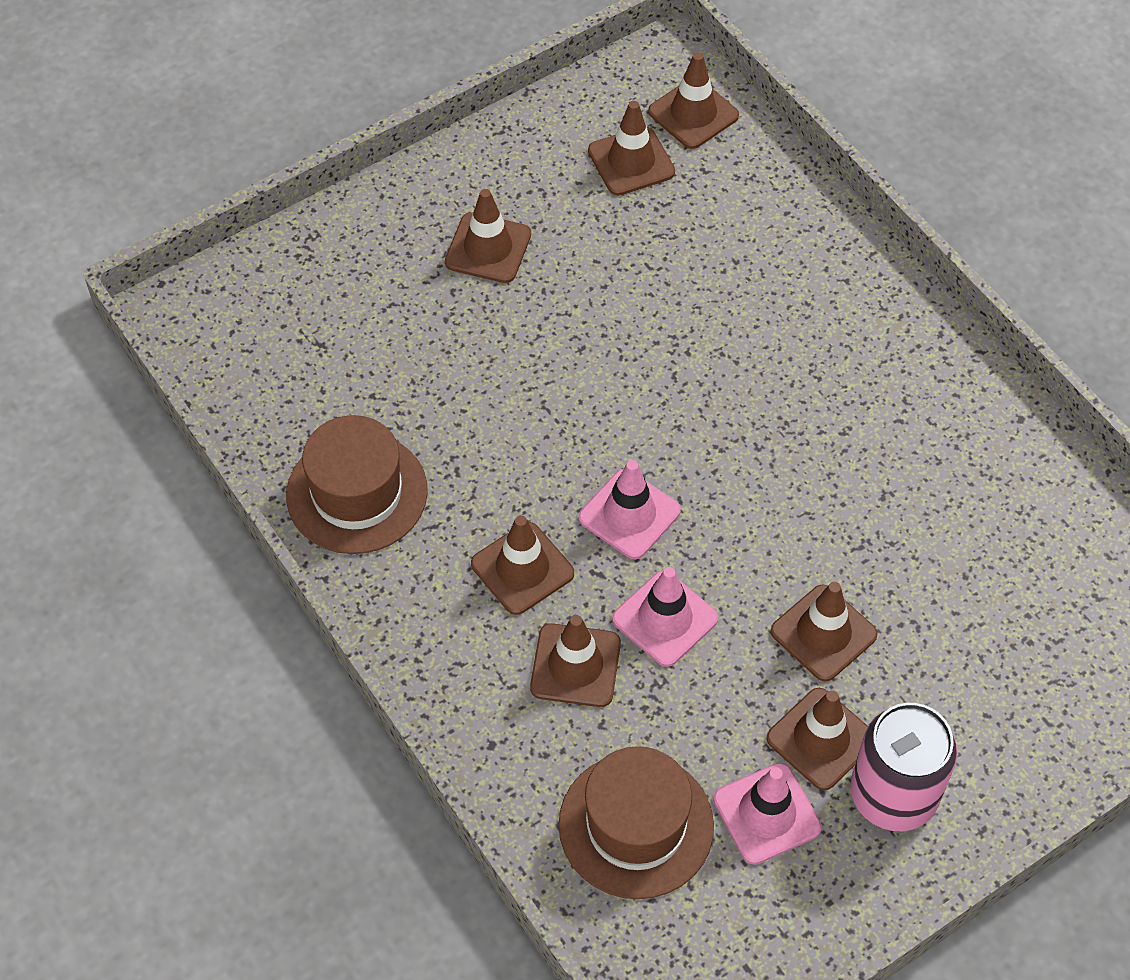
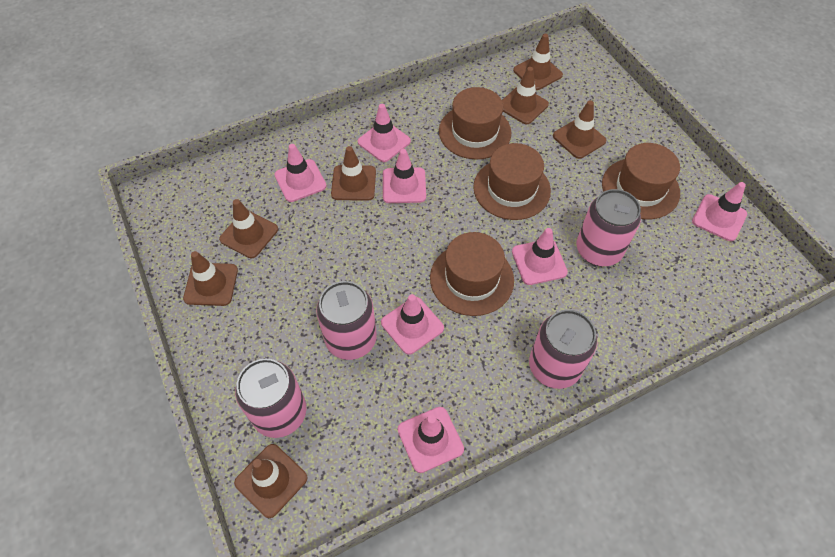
brown hat: 2 -> 4
pink can: 1 -> 4
pink traffic cone: 3 -> 7

